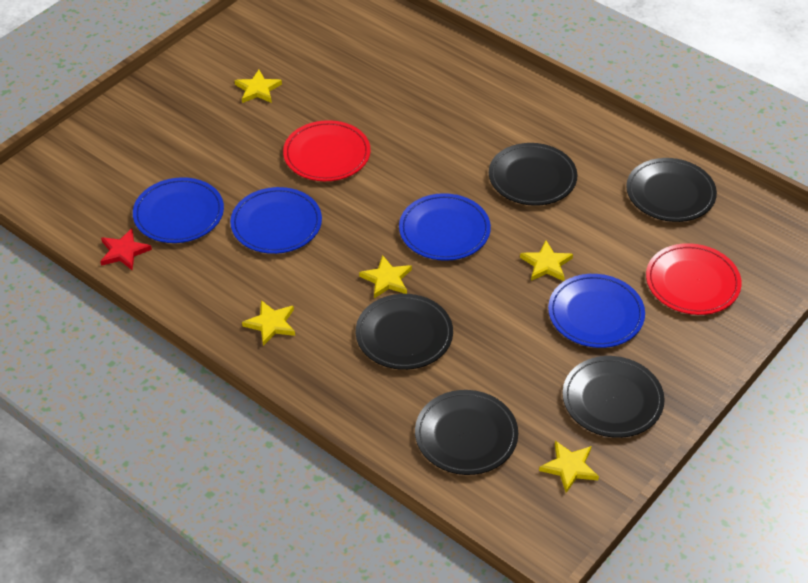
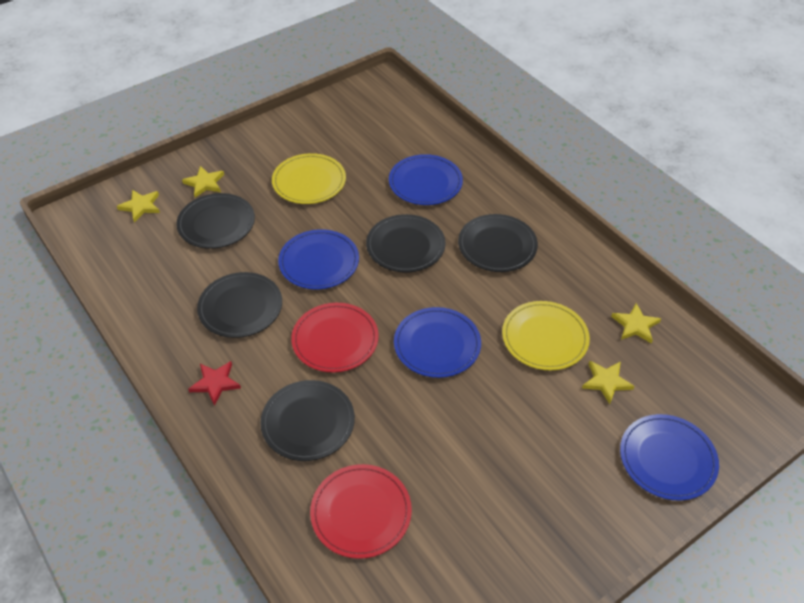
yellow plate: 0 -> 2
yellow star: 5 -> 4

